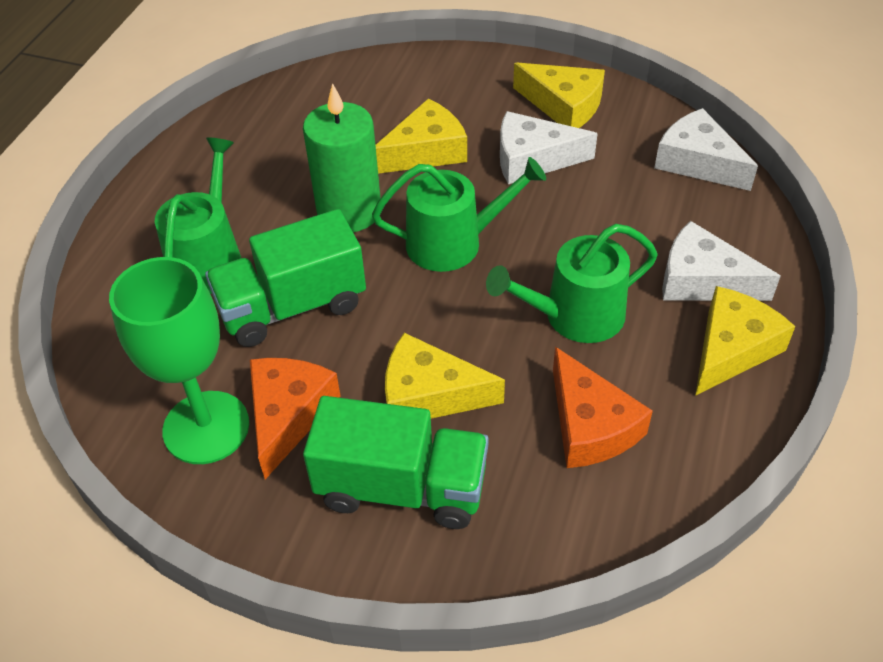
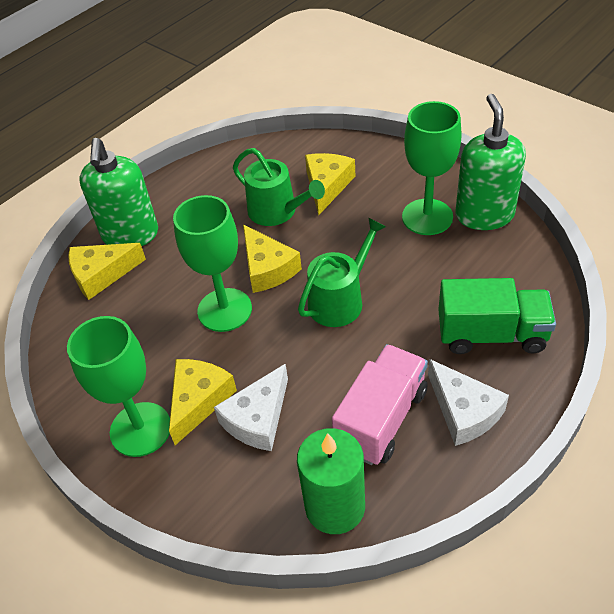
green goblet: 1 -> 3
green soap dispenser: 0 -> 2
green truck: 2 -> 1
green watering can: 3 -> 2
orange cheese: 2 -> 0
pink truck: 0 -> 1
white cheese: 3 -> 2

